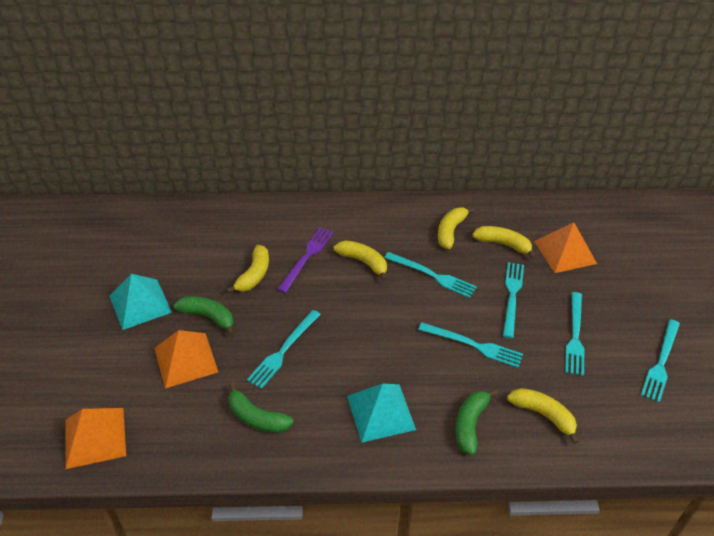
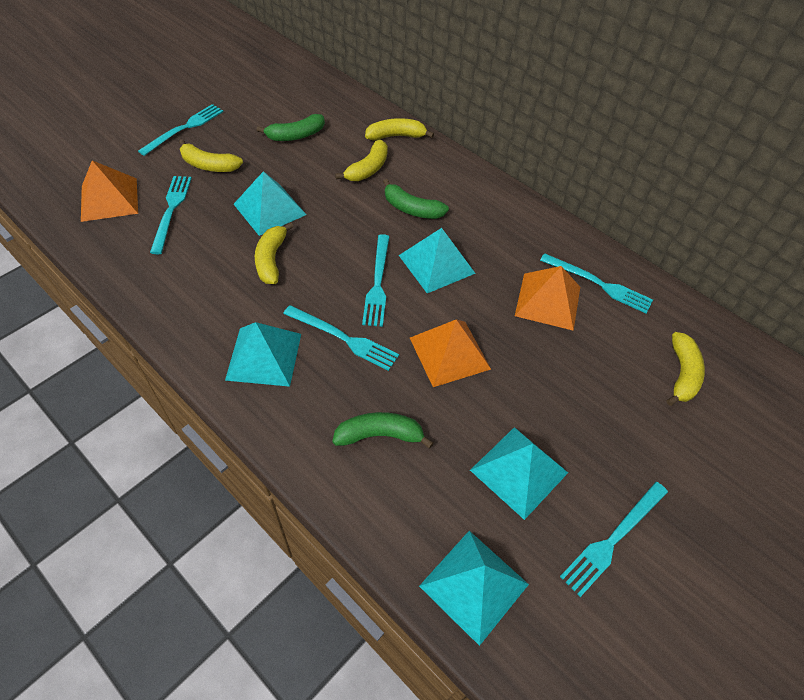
purple fork: 1 -> 0
turquoise pyramid: 2 -> 5

